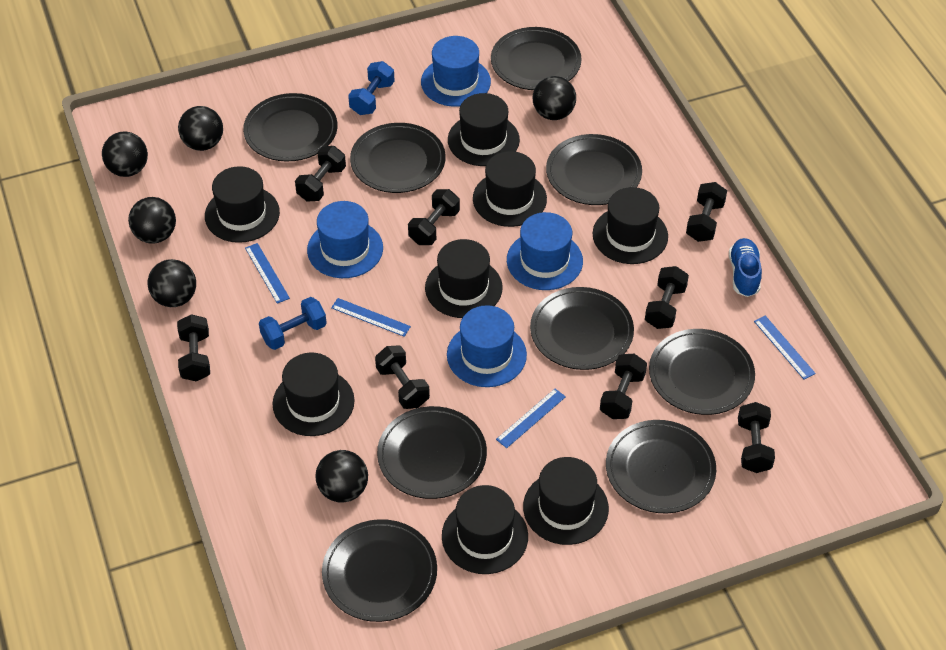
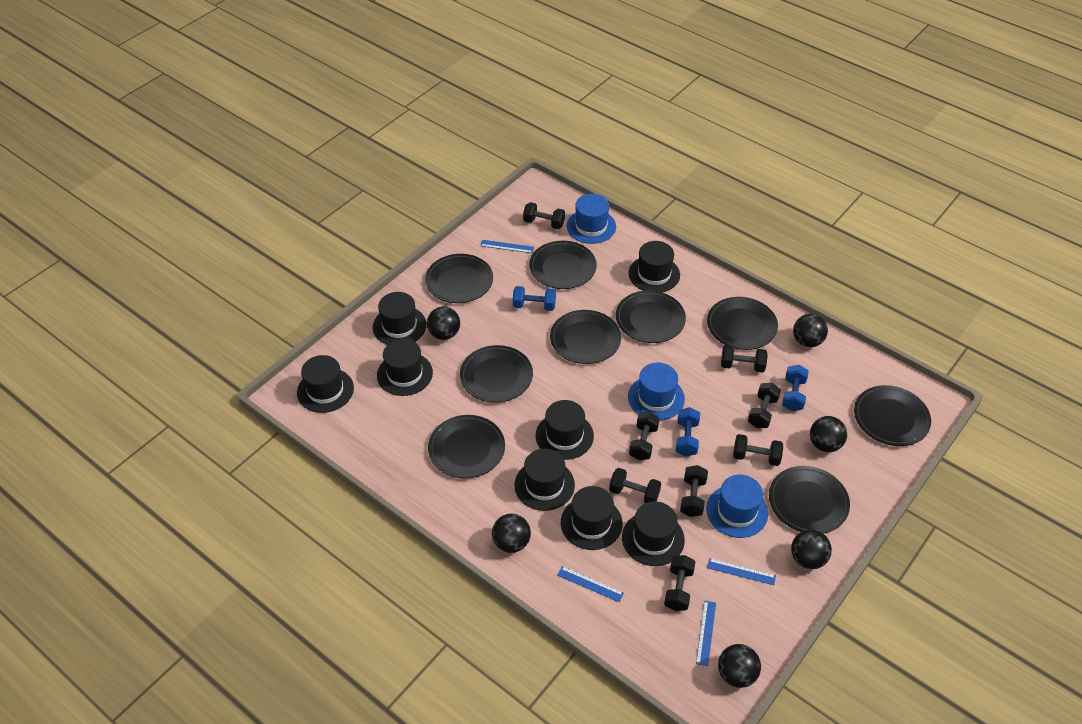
blue dumbbell: 2 -> 3
blue hat: 4 -> 3
blue shoe: 1 -> 0

